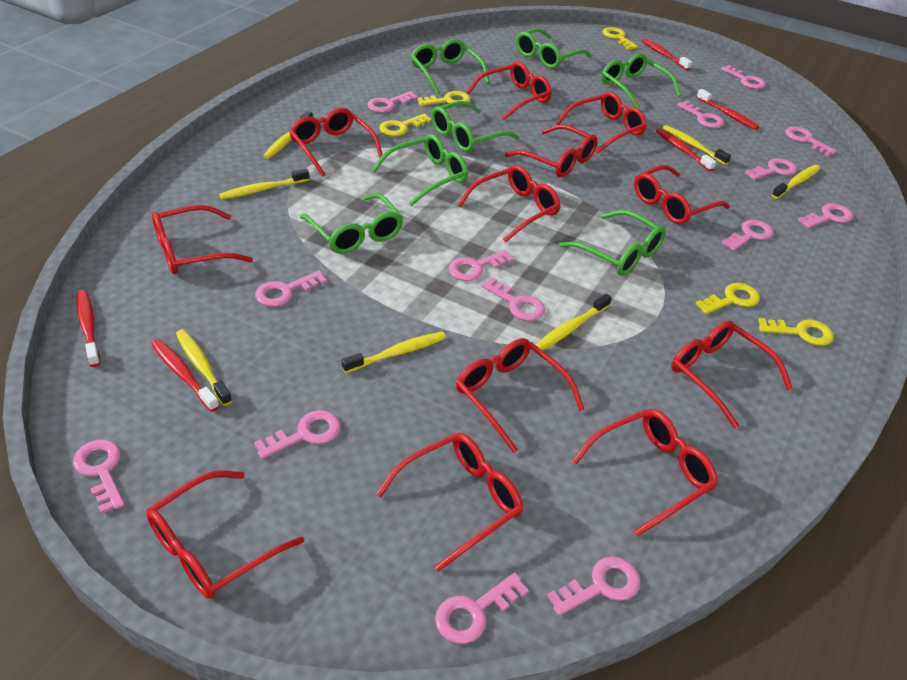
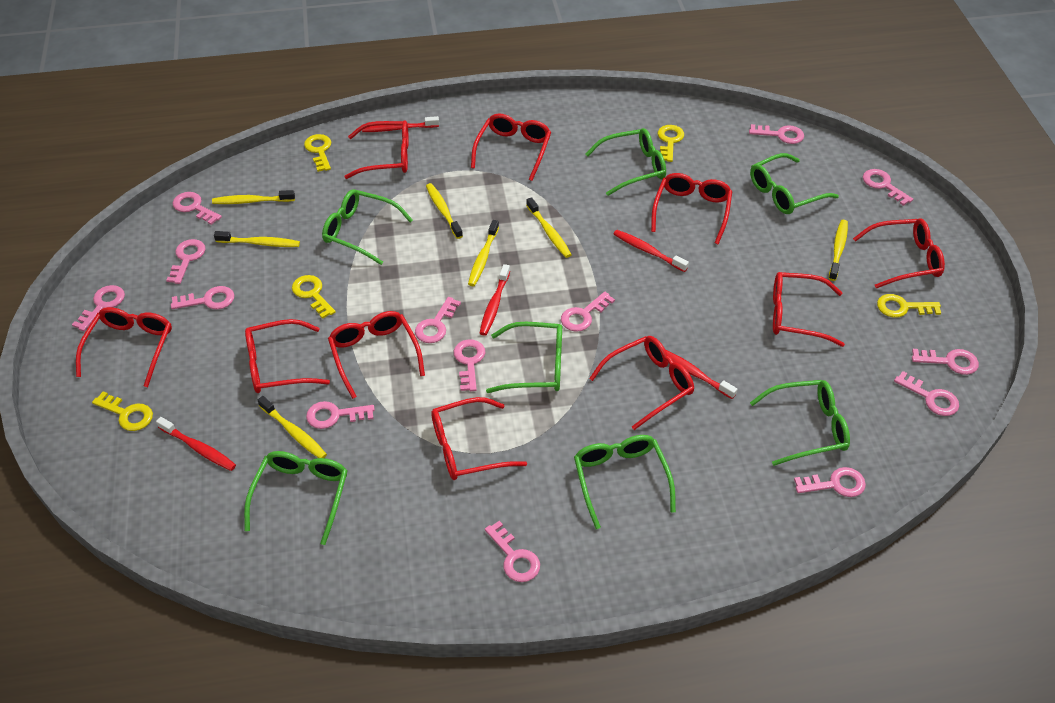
red glasses: 12 -> 10

